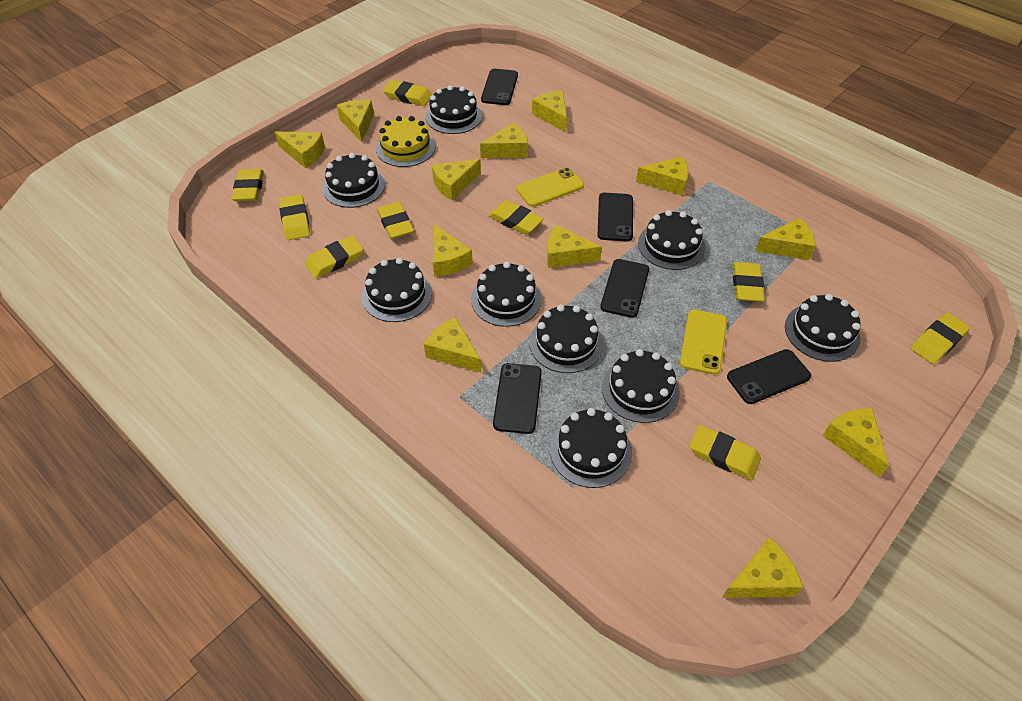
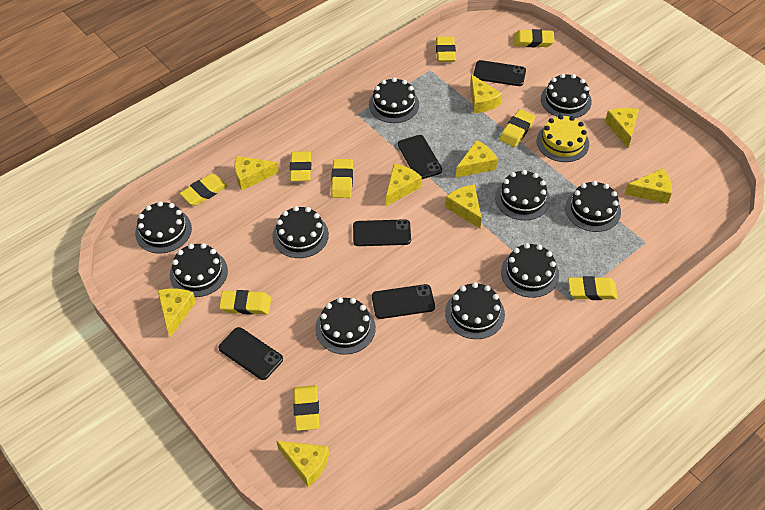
black cake: 9 -> 10
yellow cheese: 12 -> 9
yellow phone: 2 -> 0

